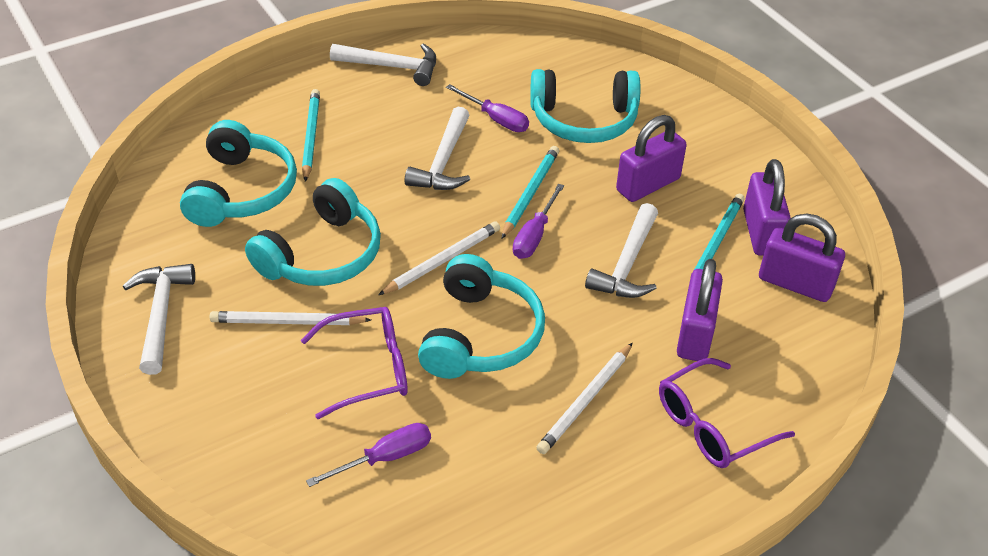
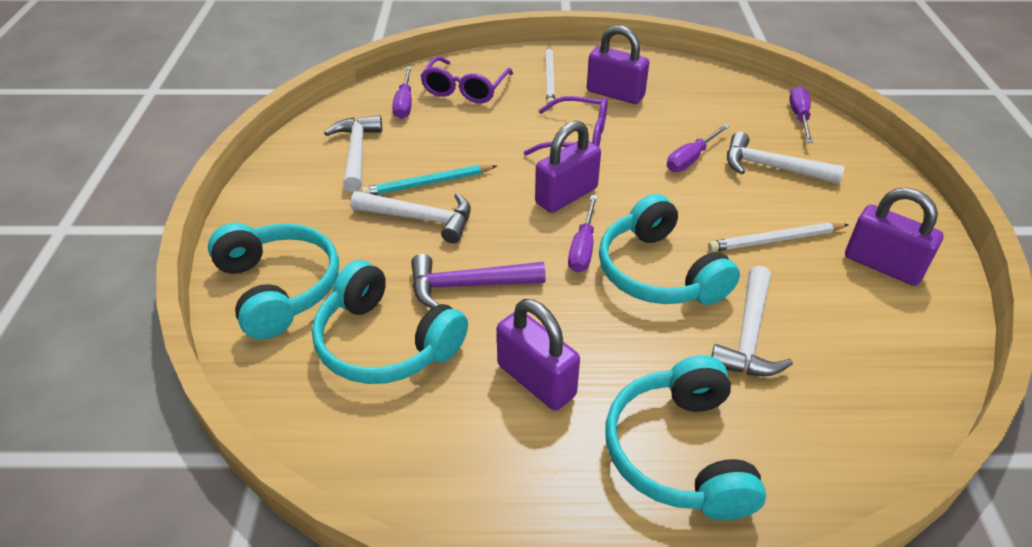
purple hammer: 0 -> 1
purple screwdriver: 3 -> 4
turquoise pencil: 3 -> 1
white pencil: 3 -> 2

